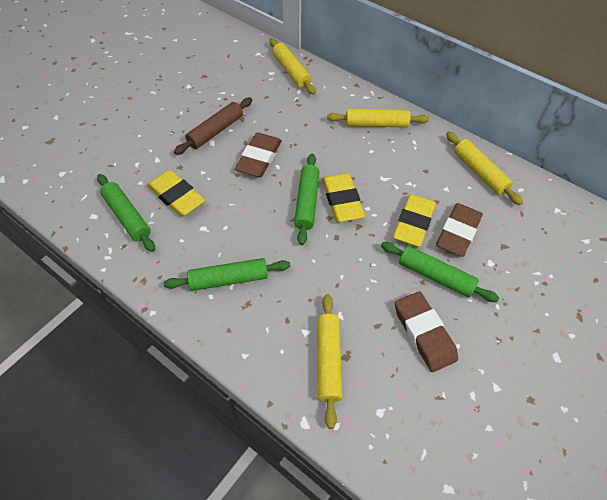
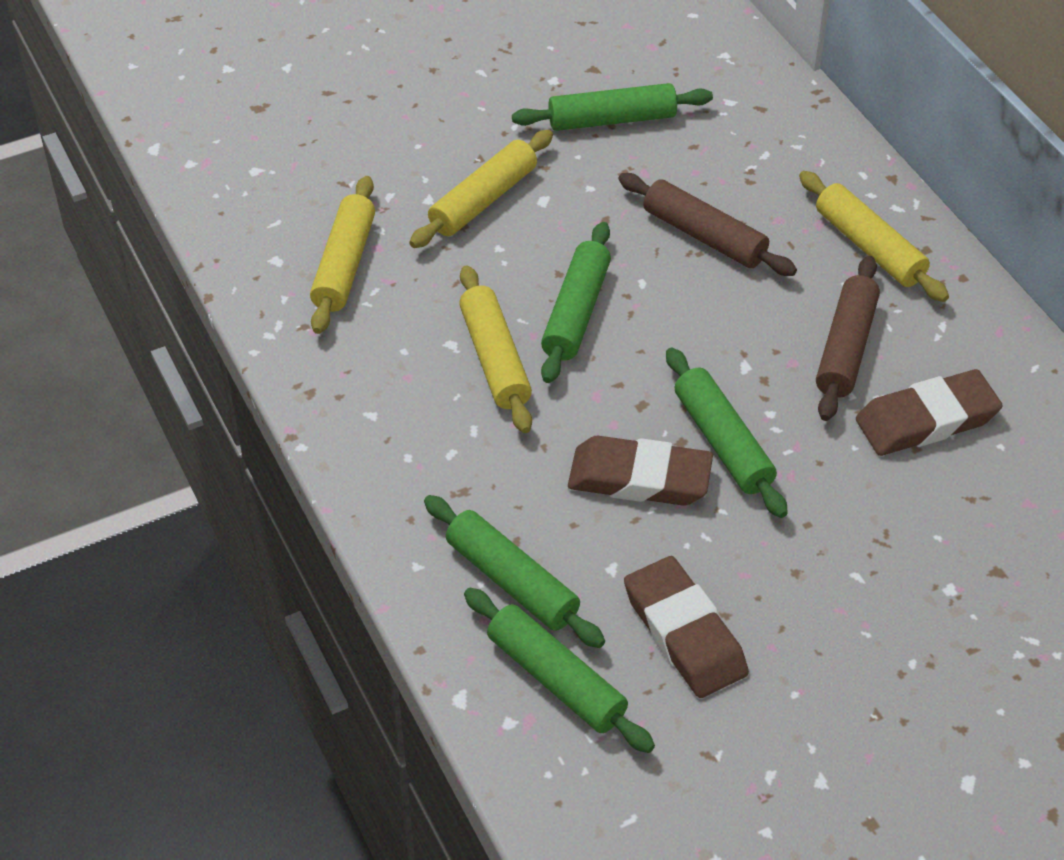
brown rolling pin: 1 -> 2
green rolling pin: 4 -> 5
yellow eraser: 3 -> 0

